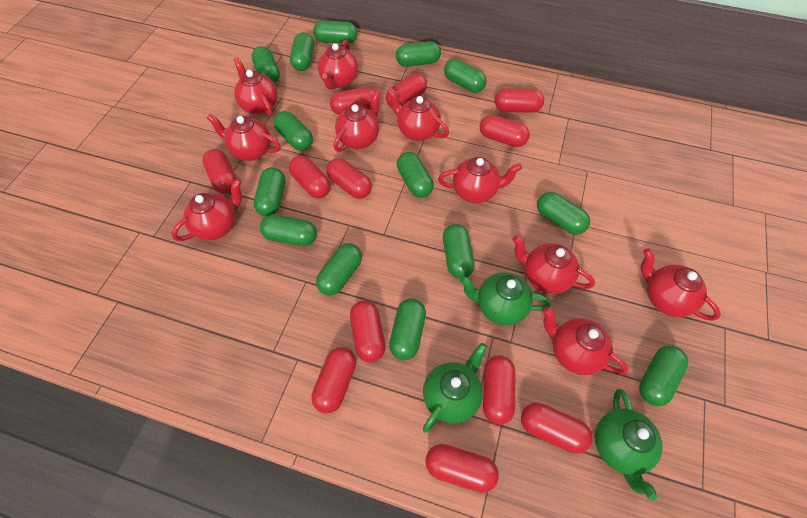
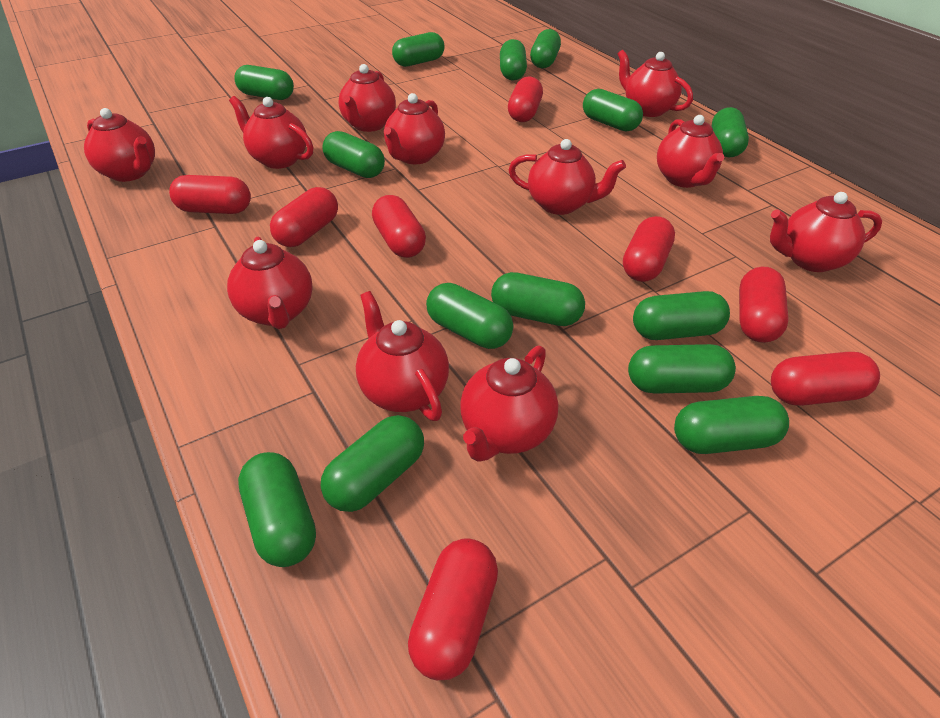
green teapot: 3 -> 0
red capsule: 12 -> 8
red teapot: 10 -> 11

